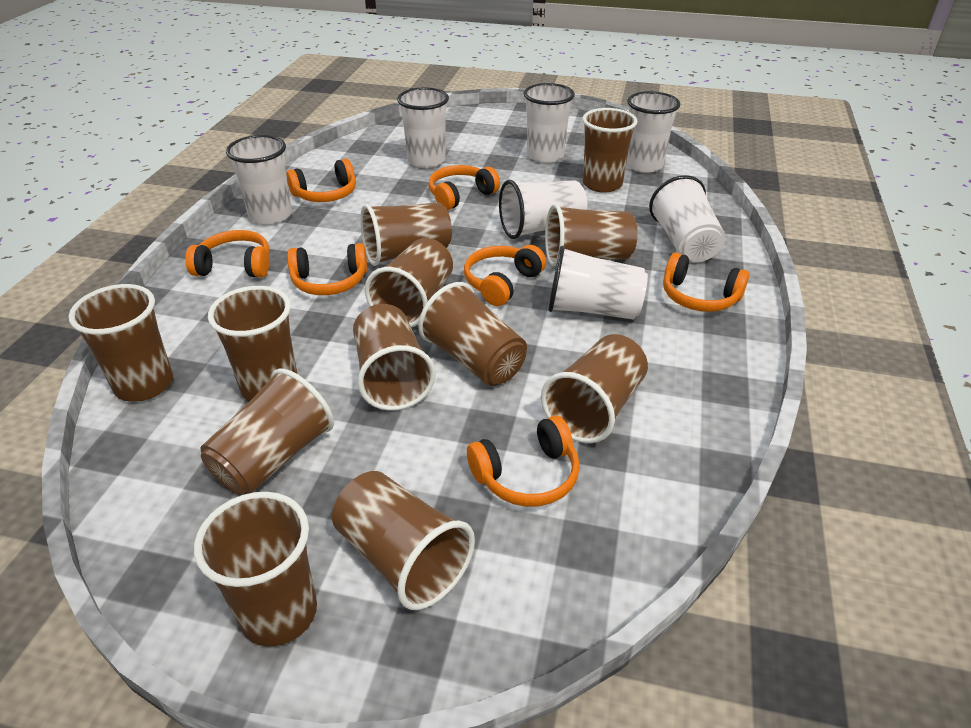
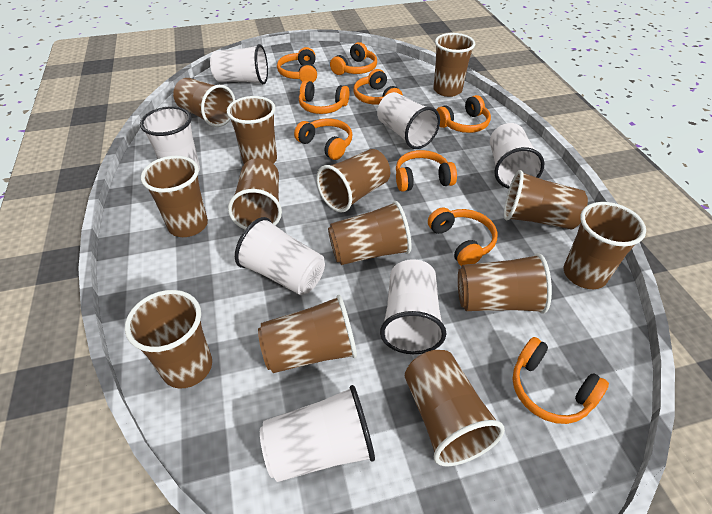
brown cup: 12 -> 13
orange headphones: 7 -> 9

